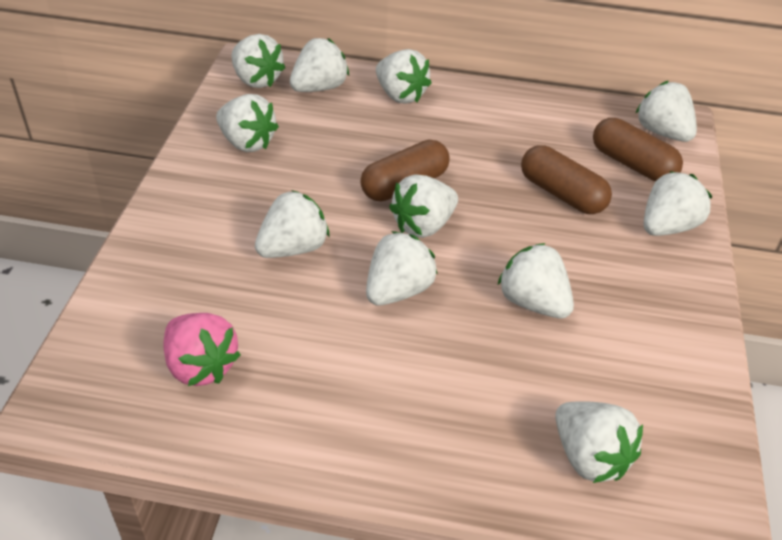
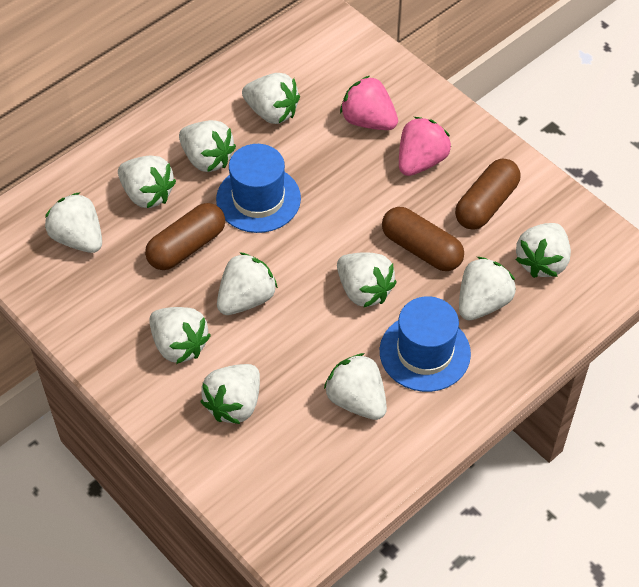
blue hat: 0 -> 2
pink strawberry: 1 -> 2

